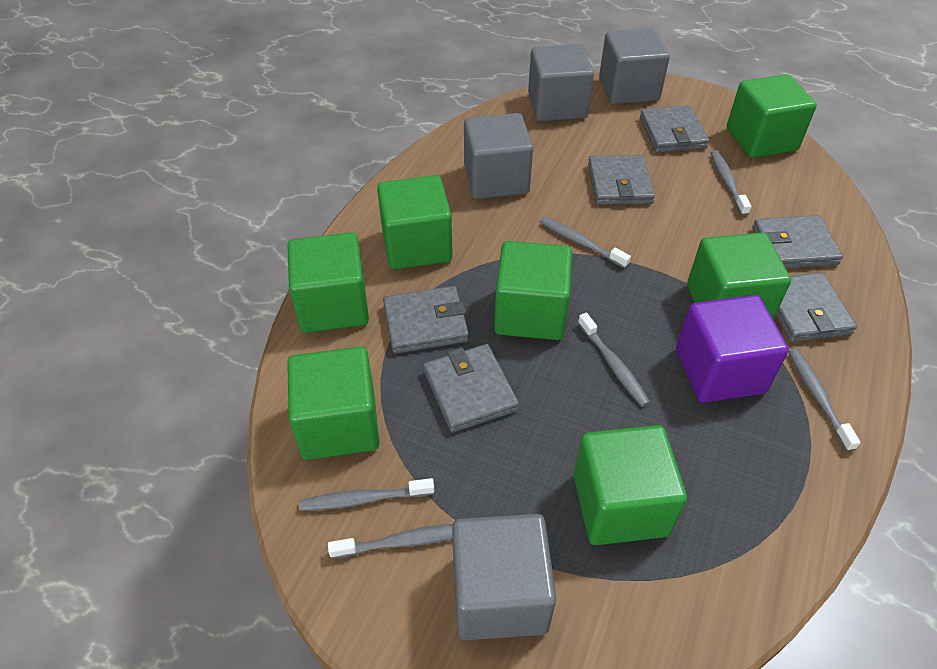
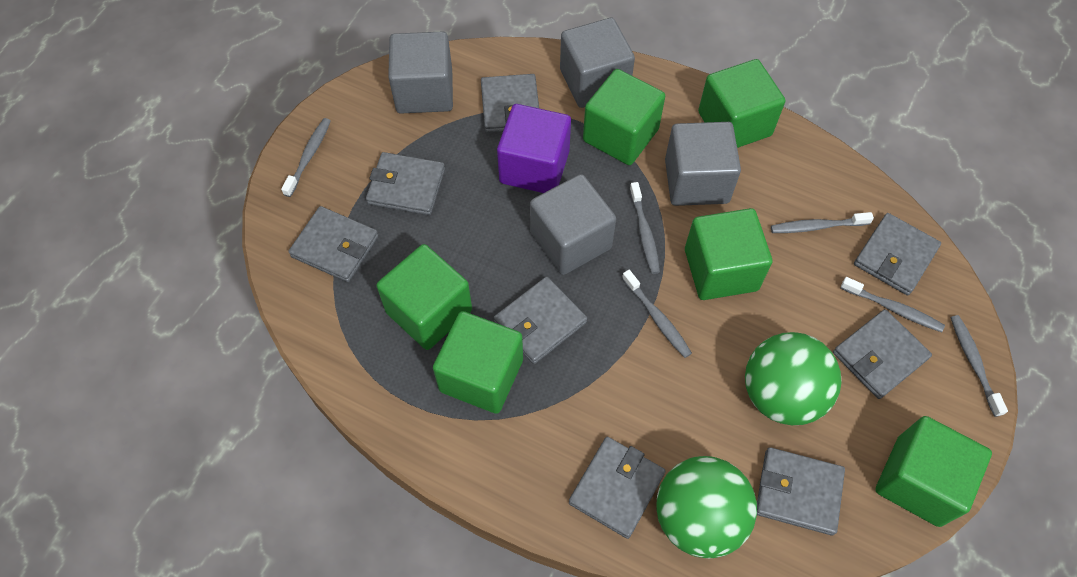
green ball: 0 -> 2
green cube: 7 -> 6
grey wallet: 6 -> 8

